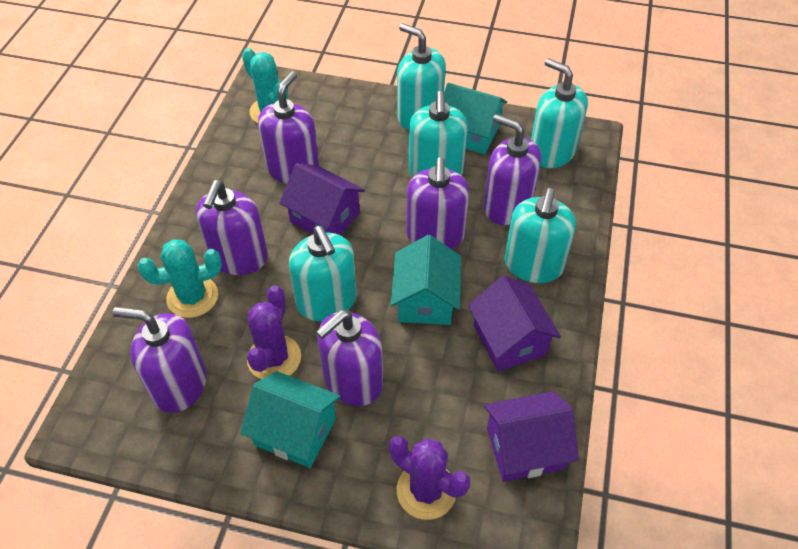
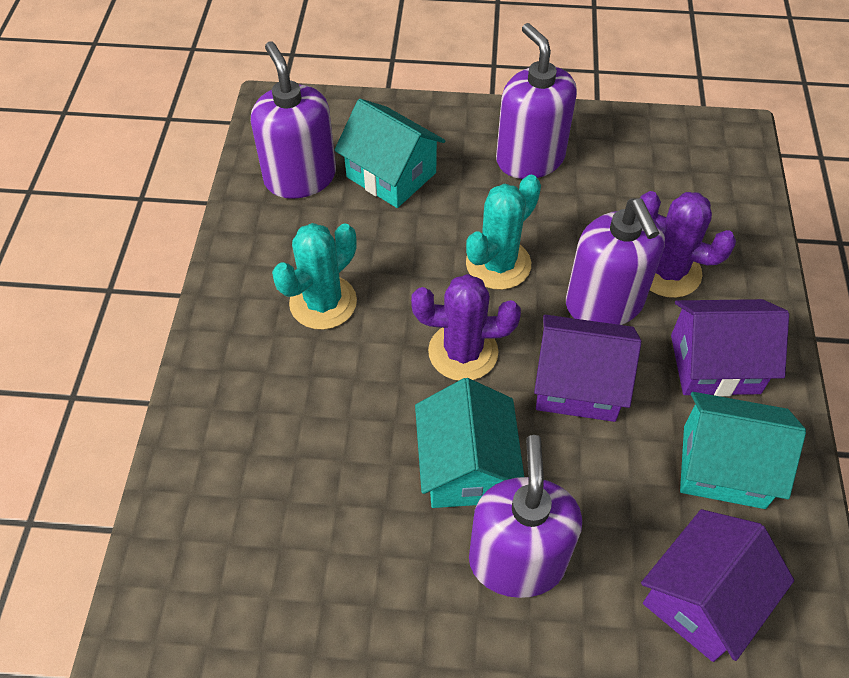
purple soap dispenser: 6 -> 4
turquoise soap dispenser: 5 -> 0

